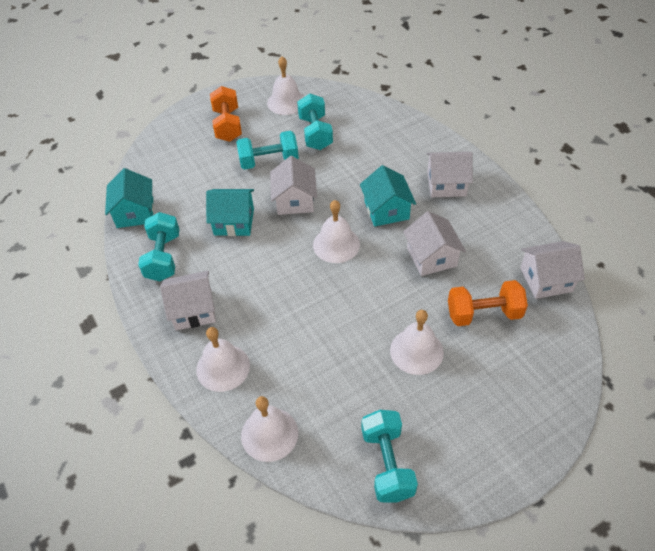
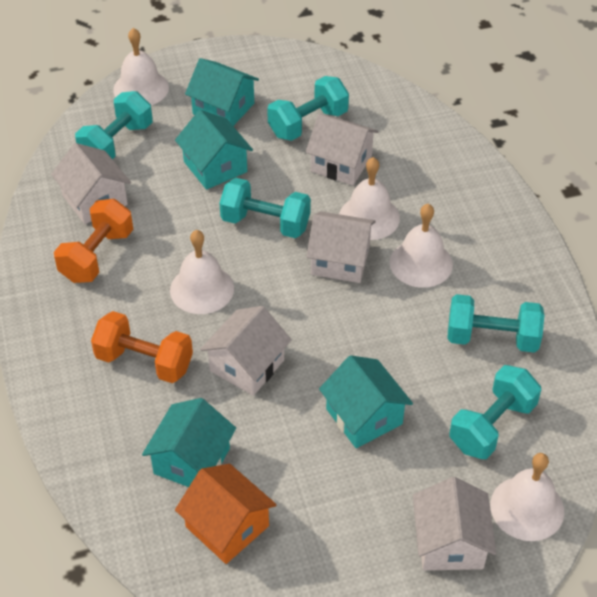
orange house: 0 -> 1
turquoise dumbbell: 4 -> 5
turquoise house: 3 -> 4

